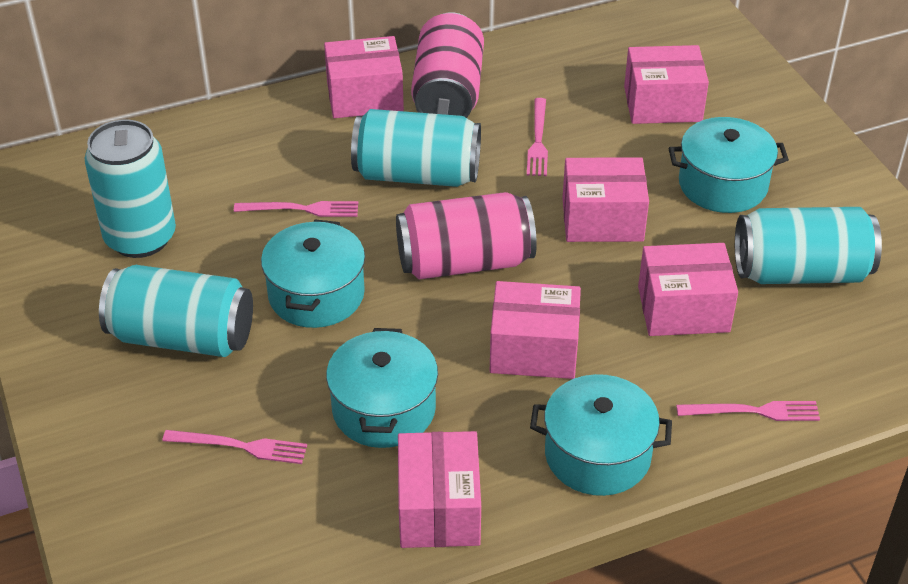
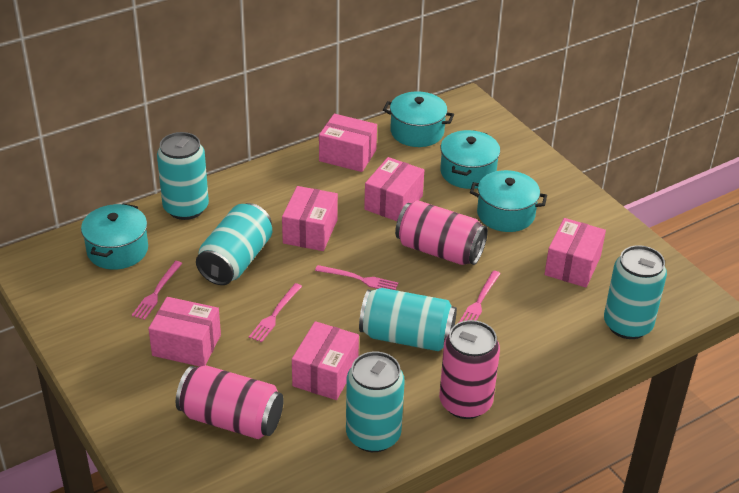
pink can: 2 -> 3
turquoise can: 4 -> 5

